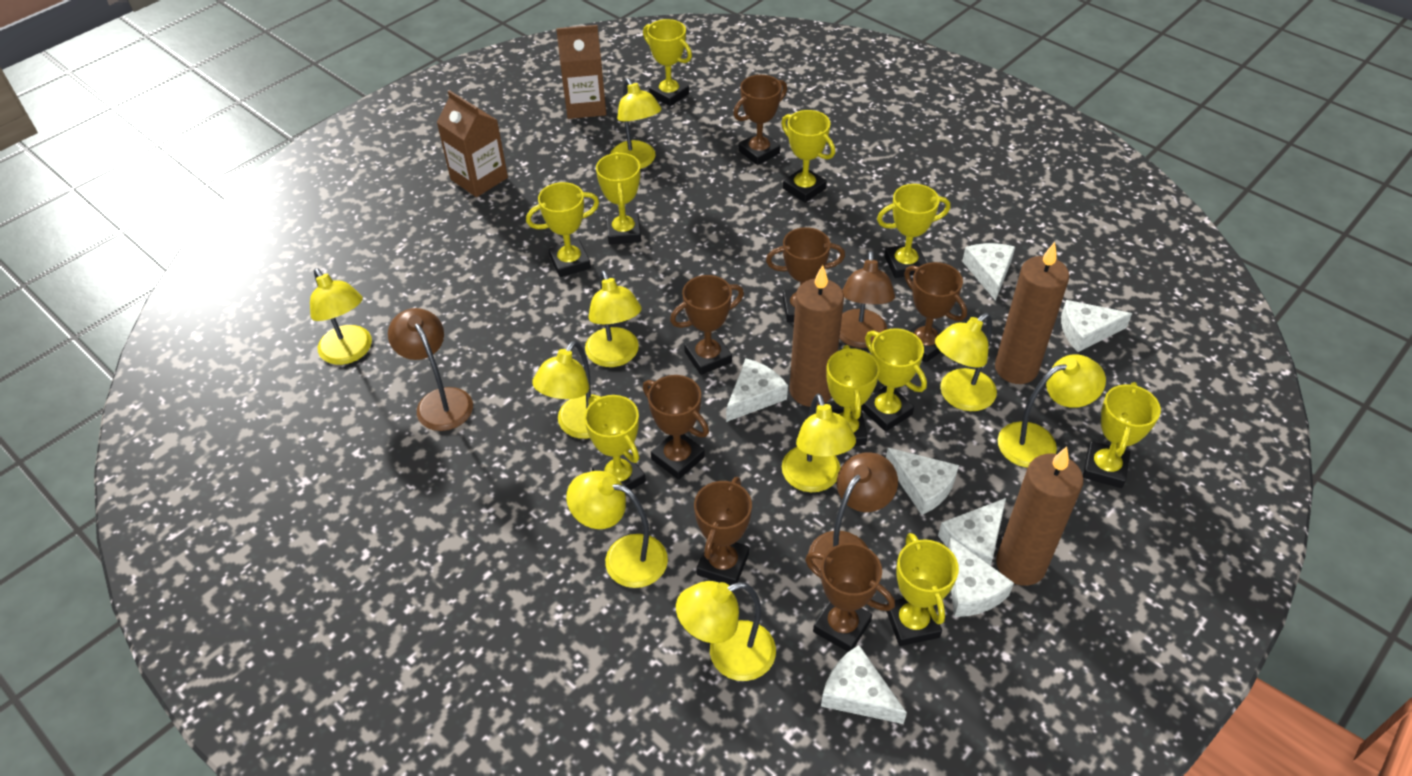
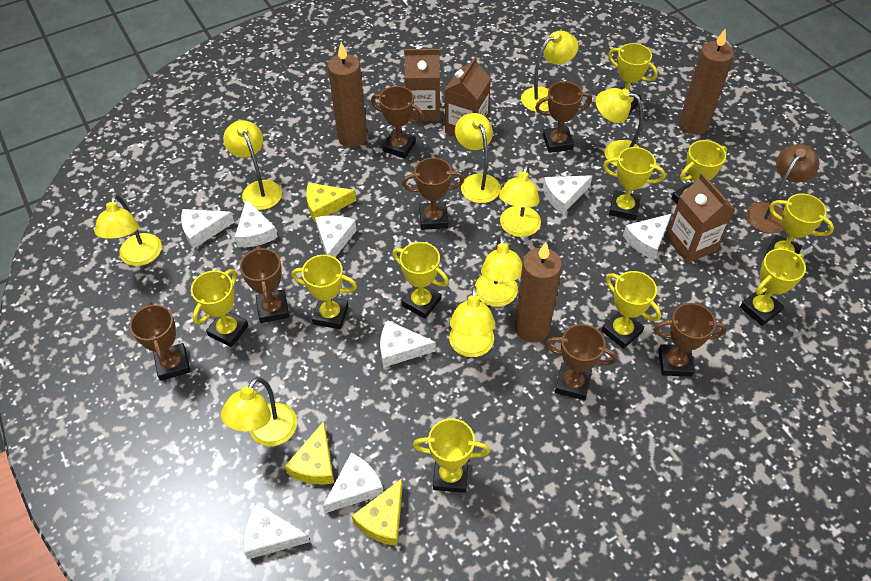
brown carton: 2 -> 3
brown lamp: 3 -> 1
white cheese: 7 -> 8
yellow cheese: 0 -> 3

